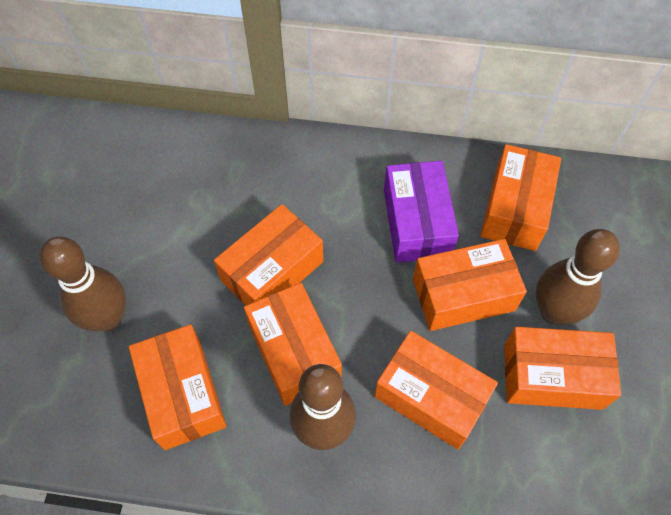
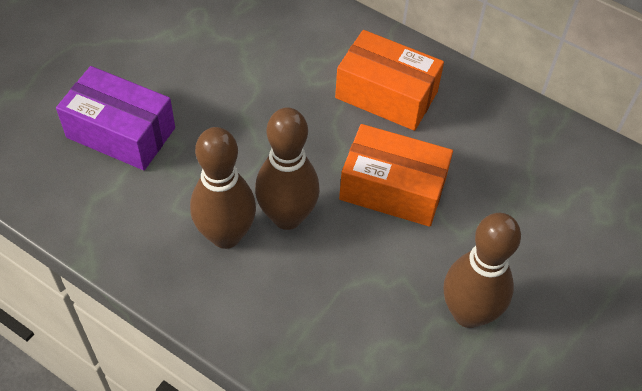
orange box: 7 -> 2

